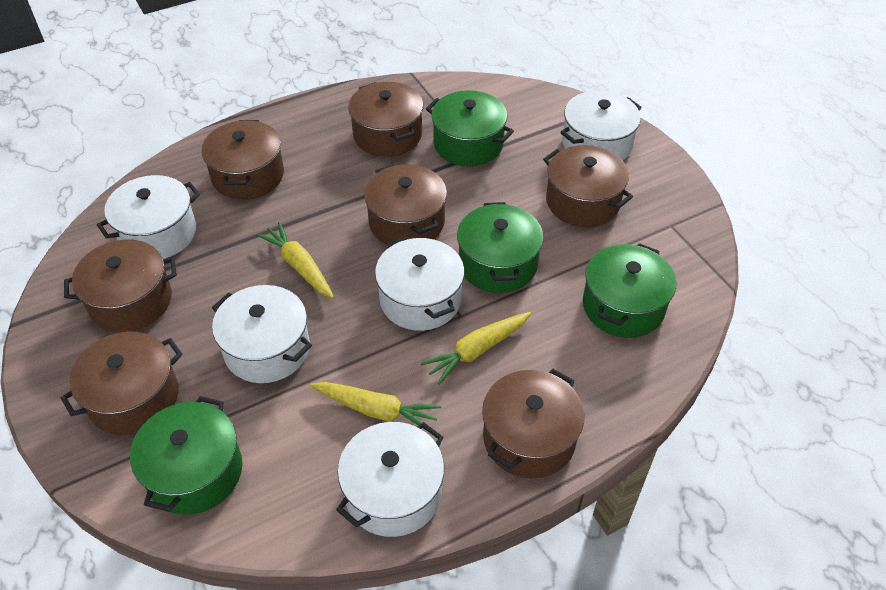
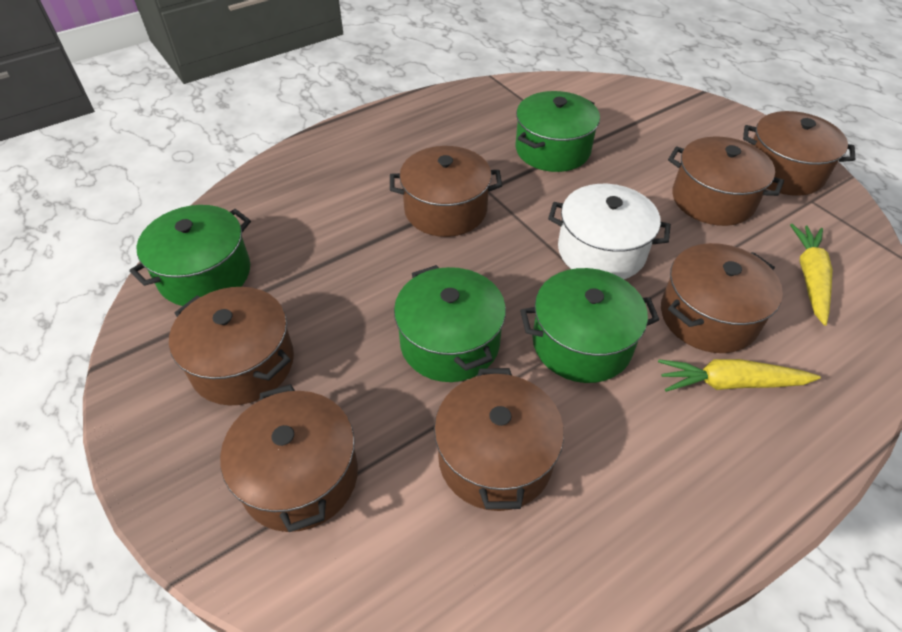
white pot: 5 -> 1
yellow carrot: 3 -> 2

